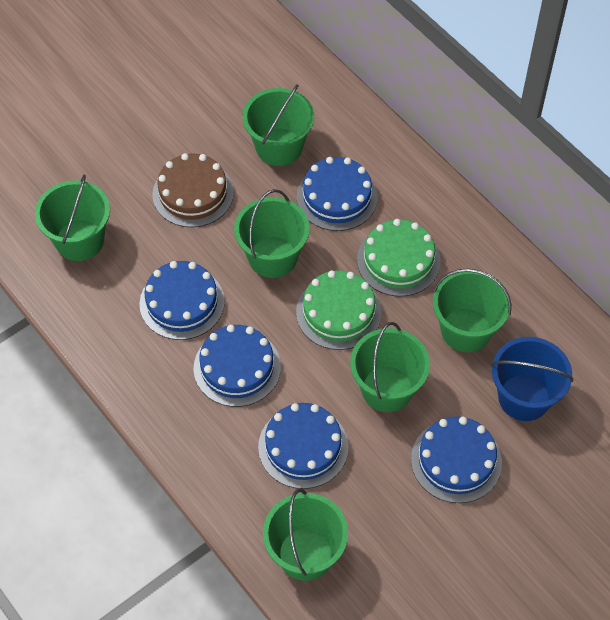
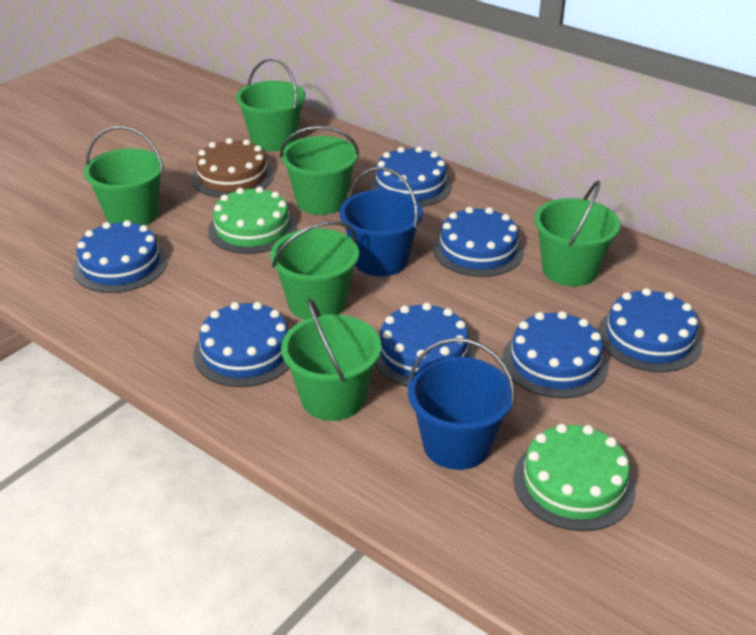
blue bucket: 1 -> 2
blue cake: 5 -> 7

